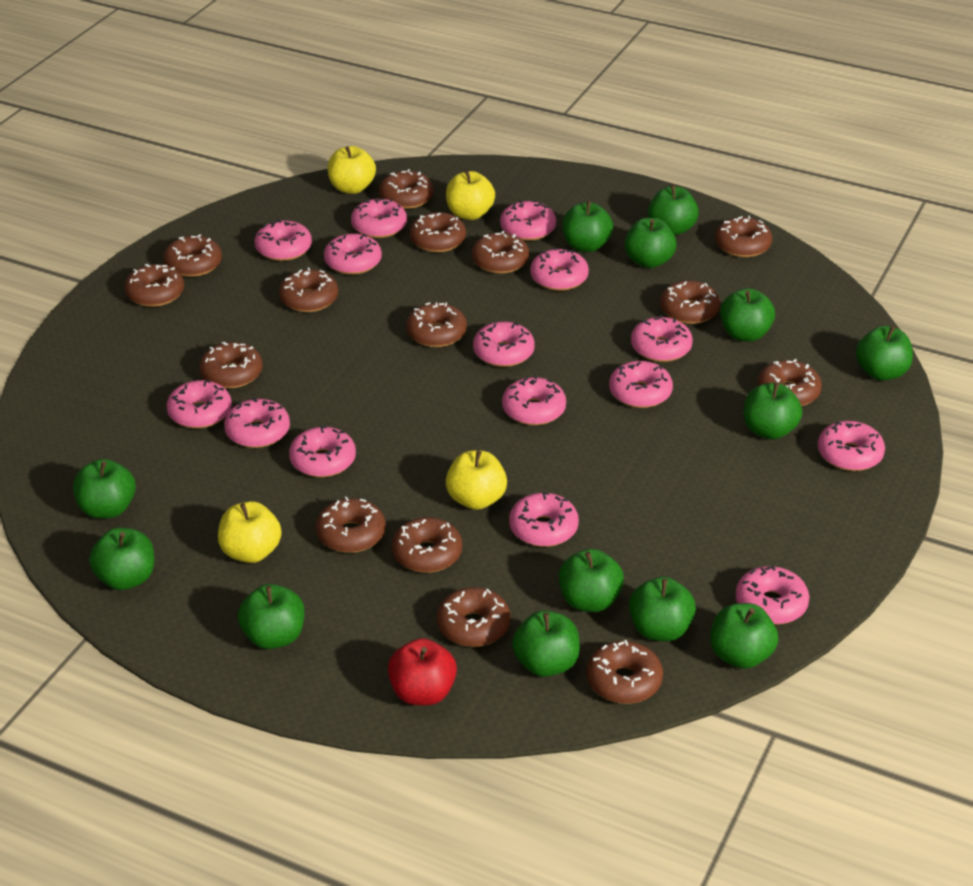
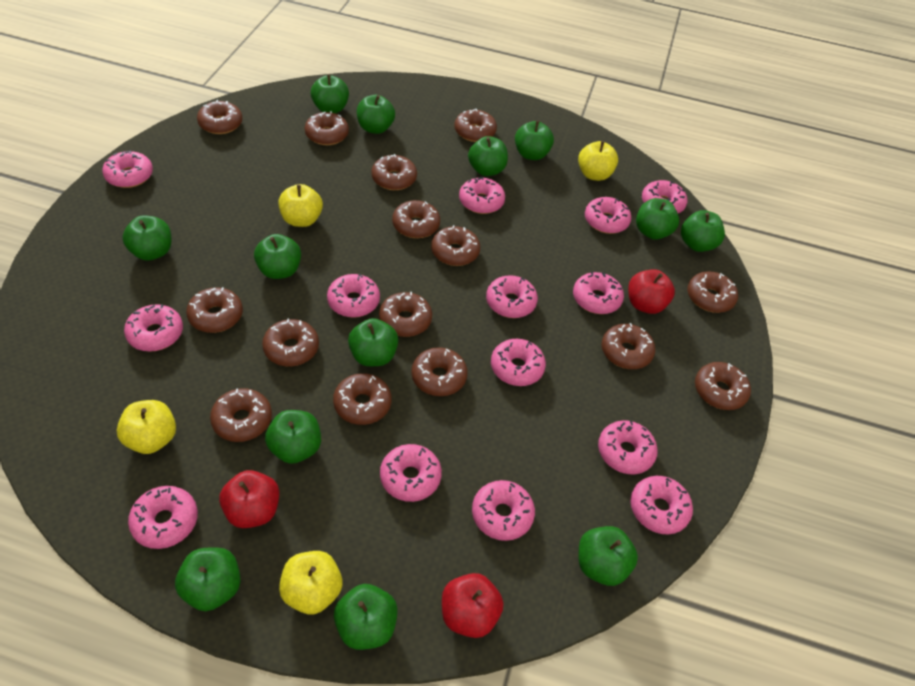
pink donut: 15 -> 14
red apple: 1 -> 3

